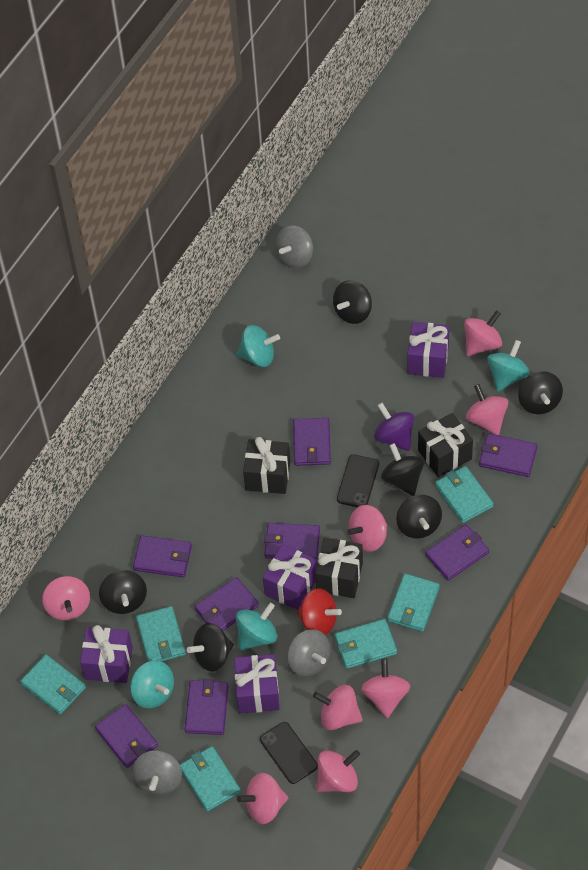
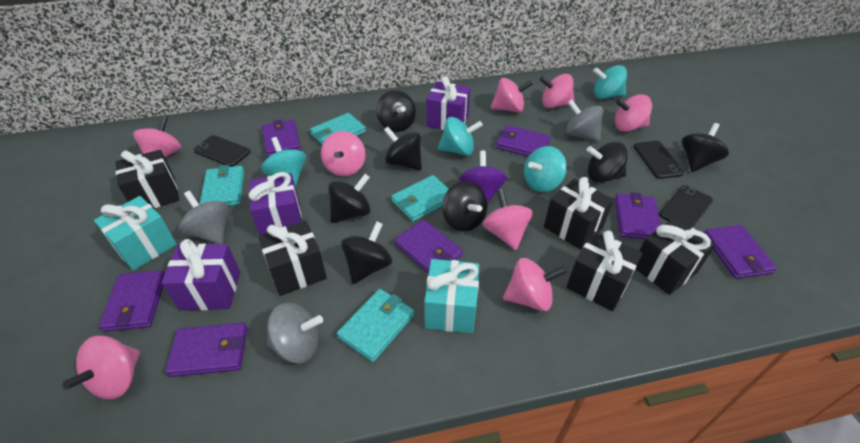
black gift: 3 -> 5
black phone: 2 -> 3
black spinning top: 6 -> 7
purple gift: 4 -> 3
purple wallet: 8 -> 7
red spinning top: 1 -> 0
turquoise gift: 0 -> 2
turquoise wallet: 6 -> 4

